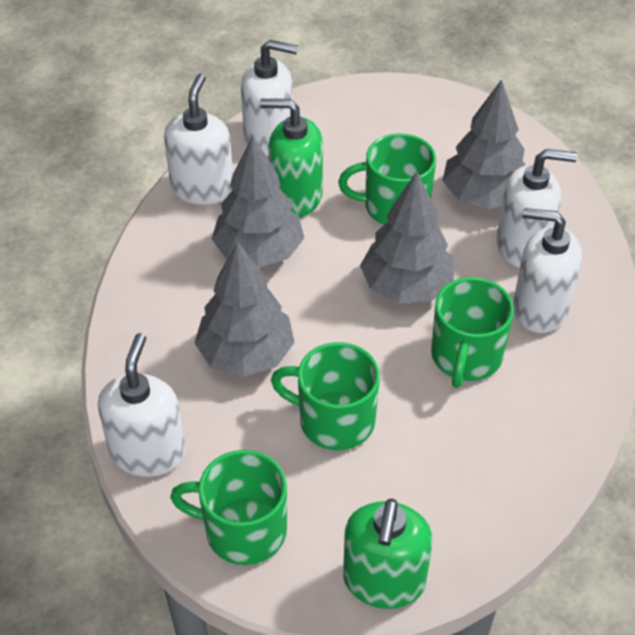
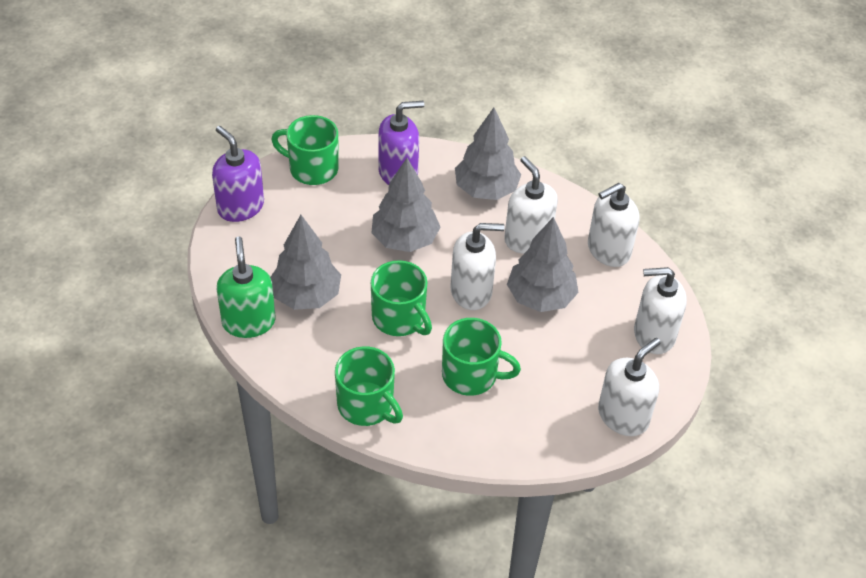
green soap dispenser: 2 -> 1
purple soap dispenser: 0 -> 2

